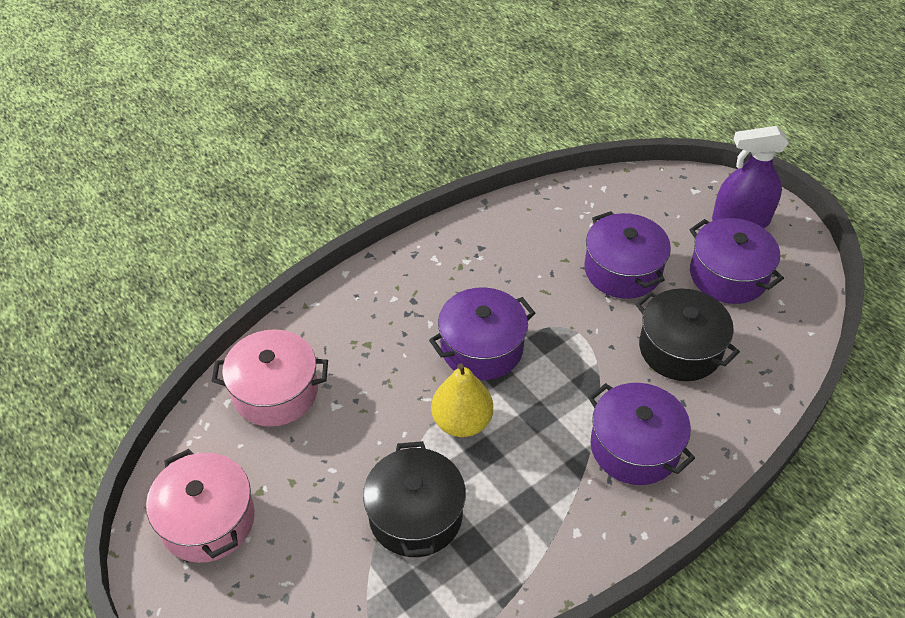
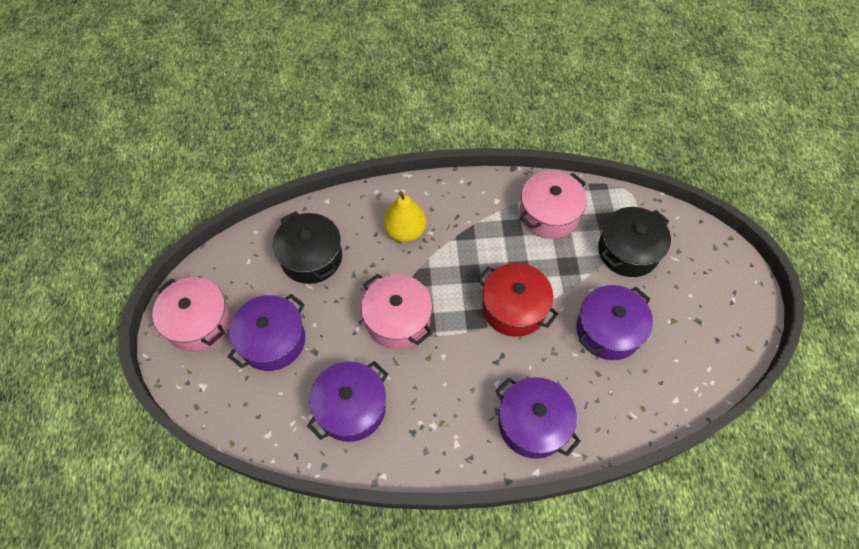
pink pot: 2 -> 3
purple spray bottle: 1 -> 0
red pot: 0 -> 1

